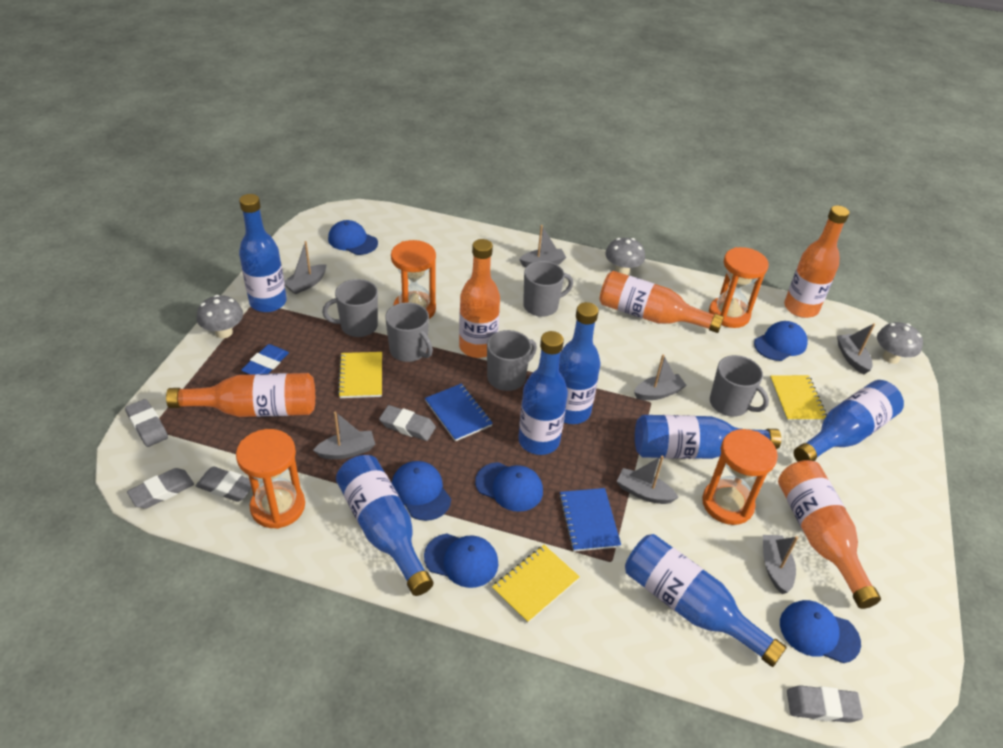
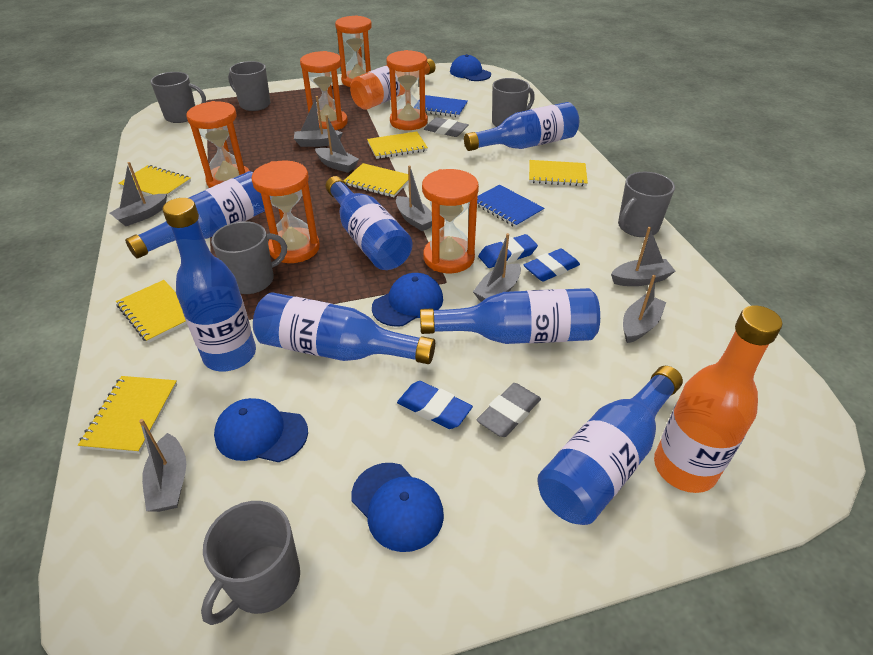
blue cap: 6 -> 4
blue eraser: 1 -> 3
grey boat: 7 -> 8
grey eraser: 5 -> 2
grey mug: 5 -> 6
grey mushroom: 3 -> 0
orange bottle: 5 -> 2
orange hourglass: 4 -> 6
yellow notebook: 3 -> 6

